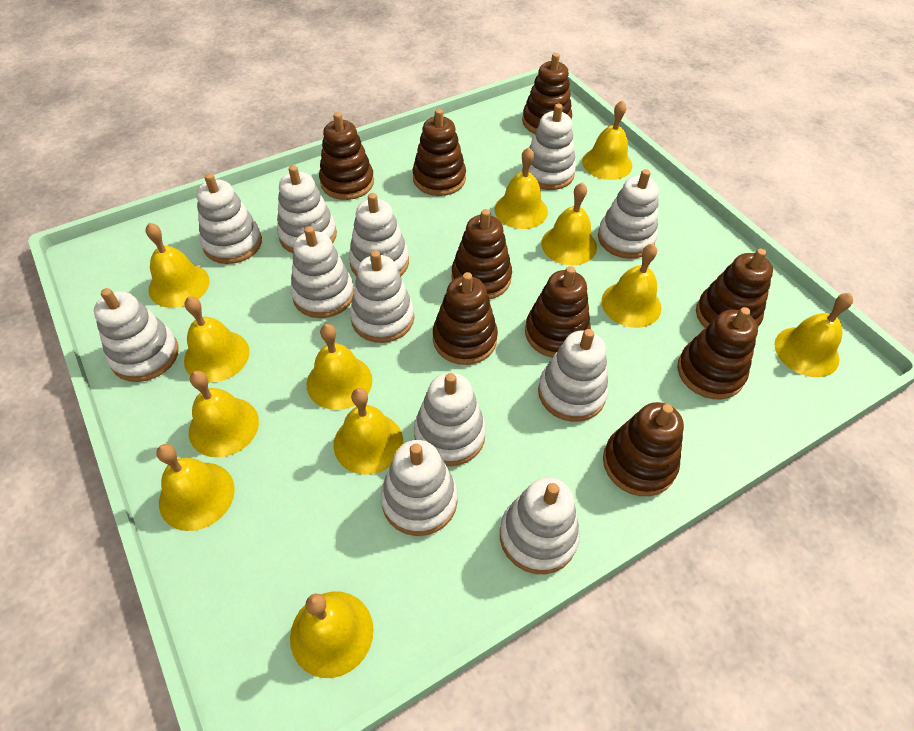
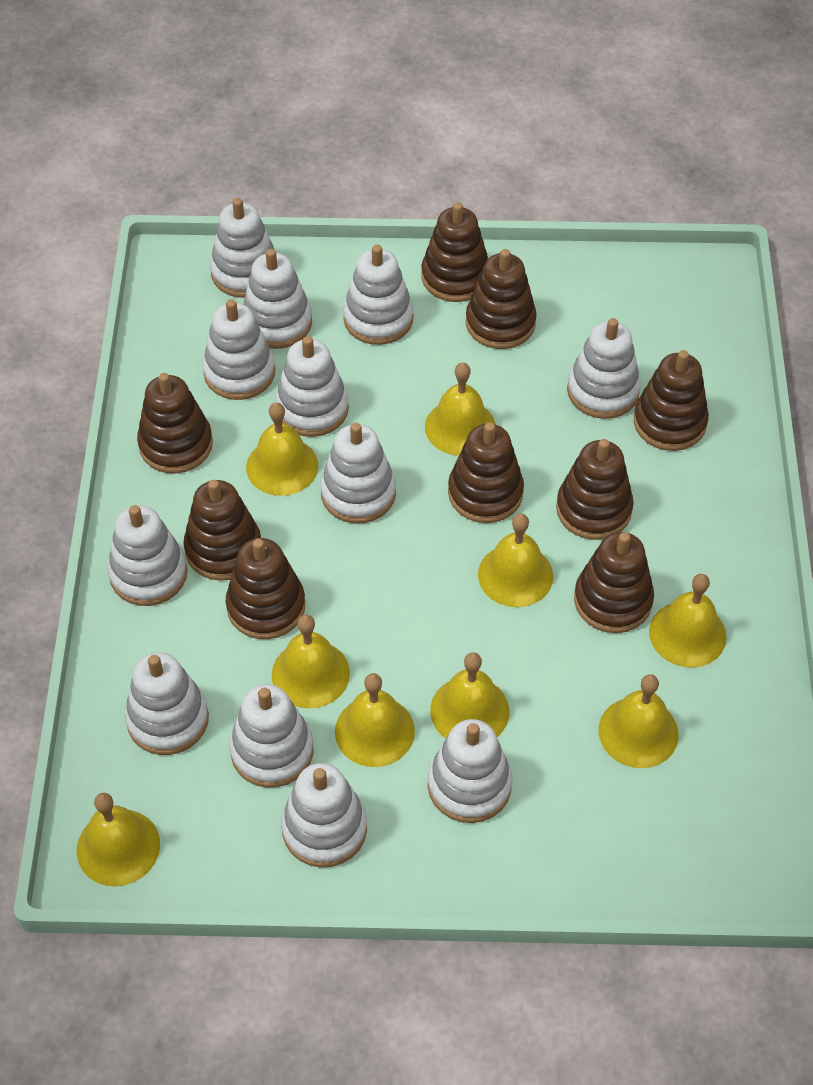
yellow bell: 12 -> 9

